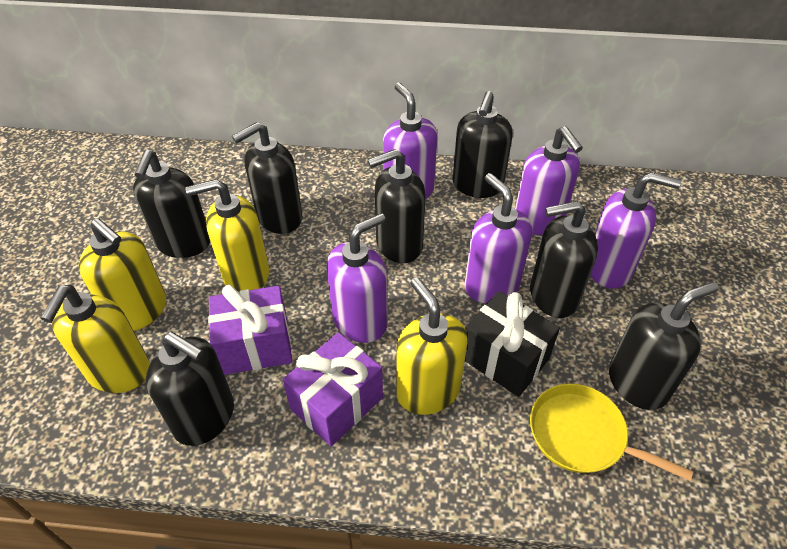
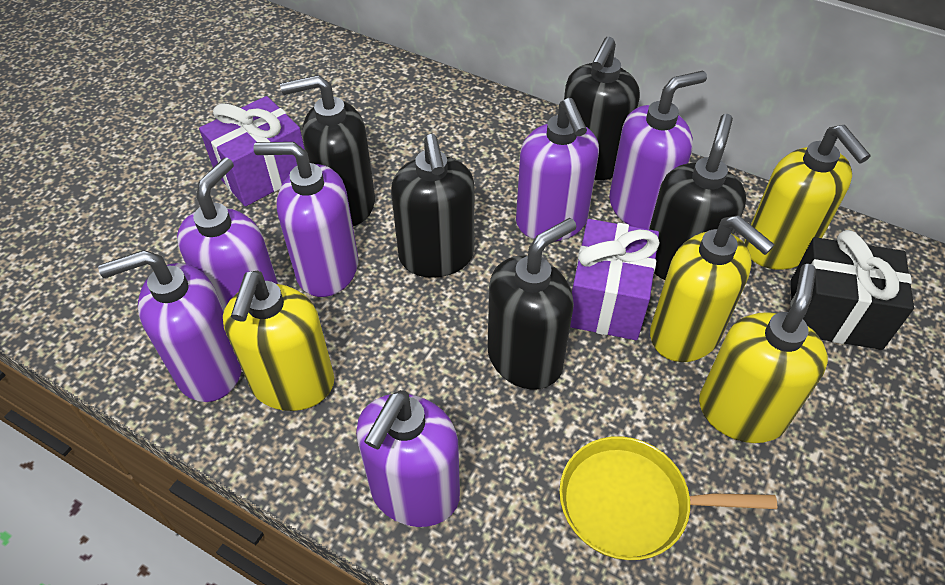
black soap dispenser: 7 -> 5
purple soap dispenser: 5 -> 6

